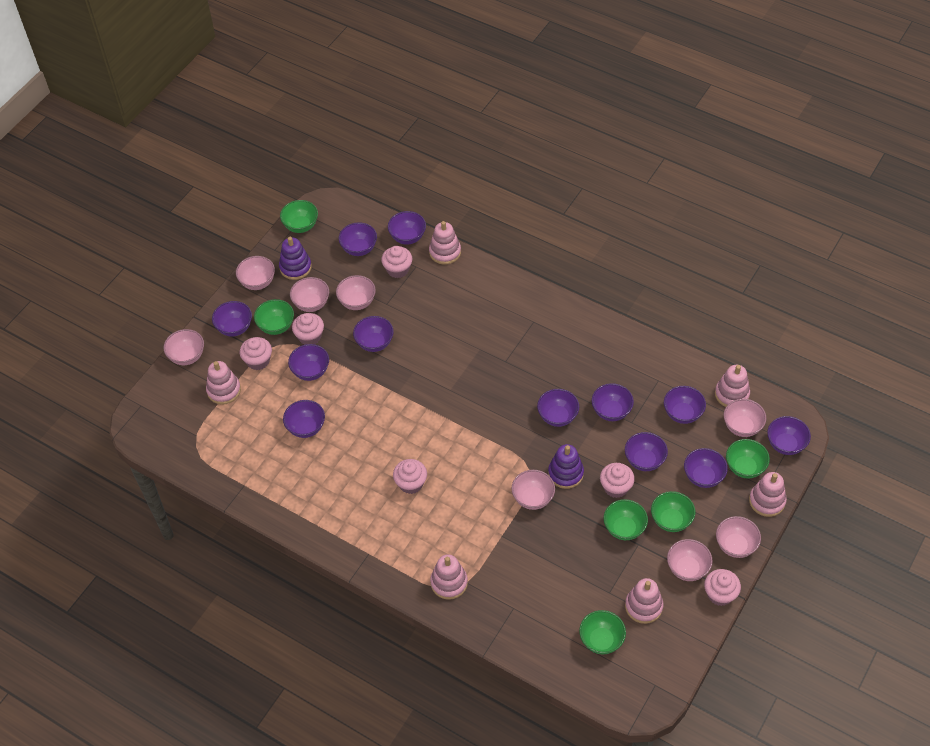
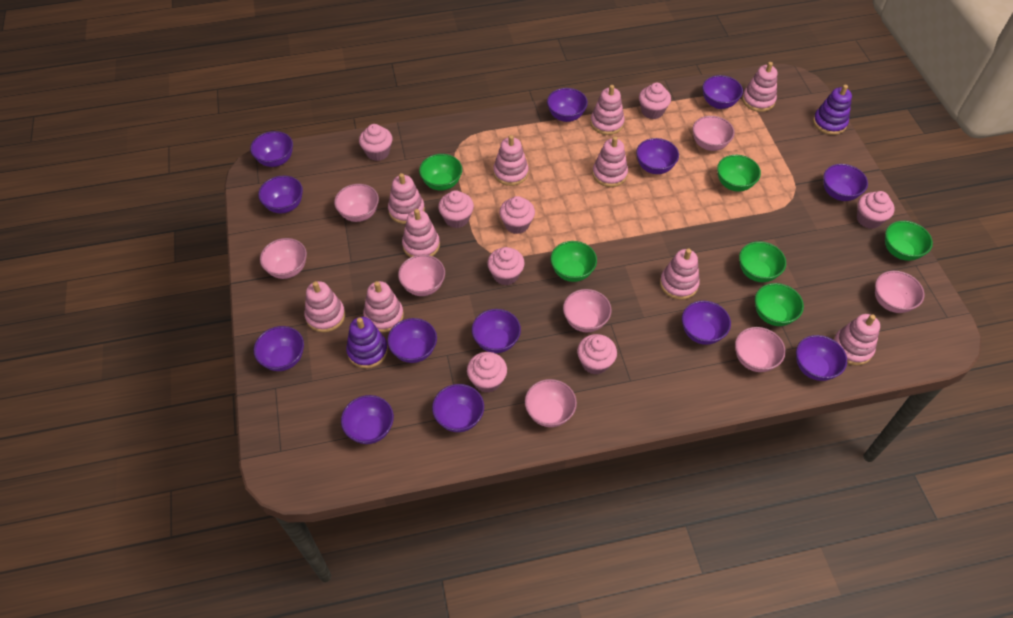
pink cupcake: 6 -> 8
pink stacking toy: 6 -> 10
purple bowl: 12 -> 13

